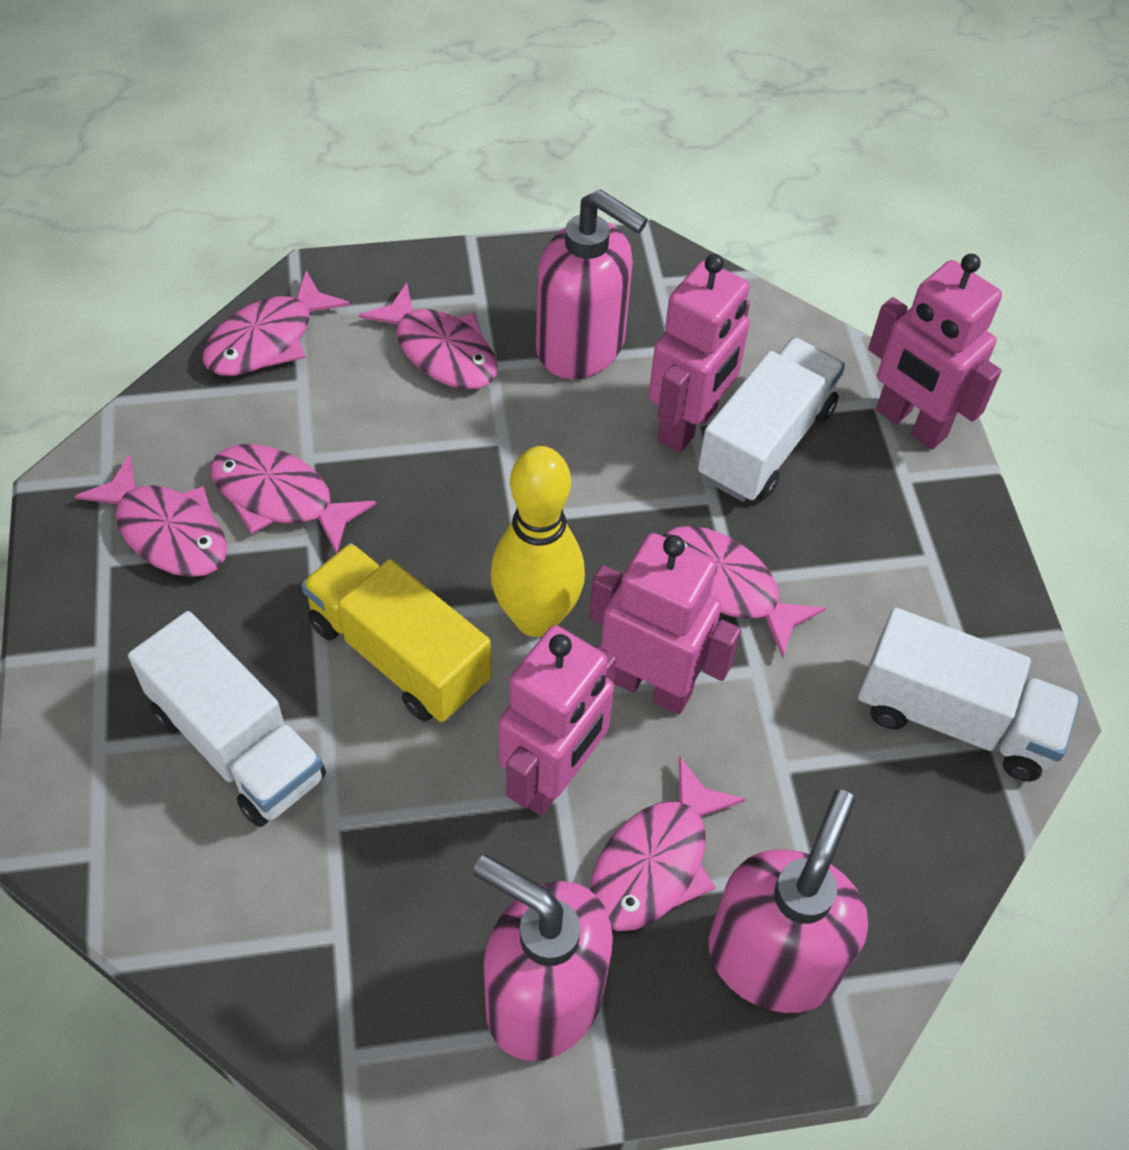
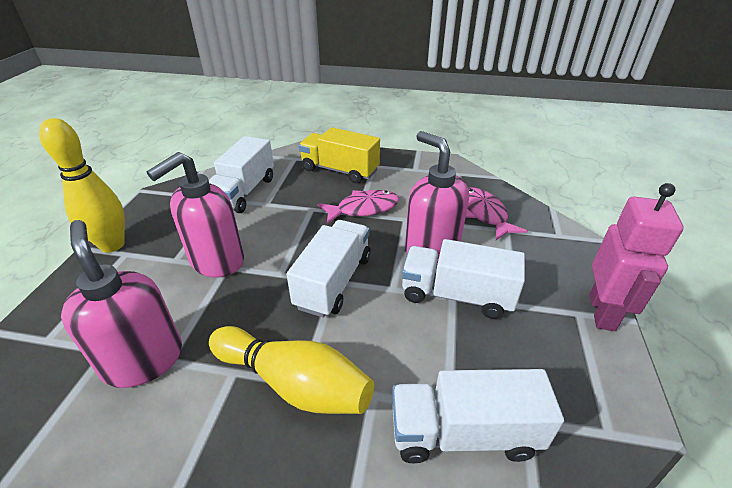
pink fish: 6 -> 2
pink robot: 4 -> 1
white truck: 3 -> 4
yellow bowling pin: 1 -> 2

